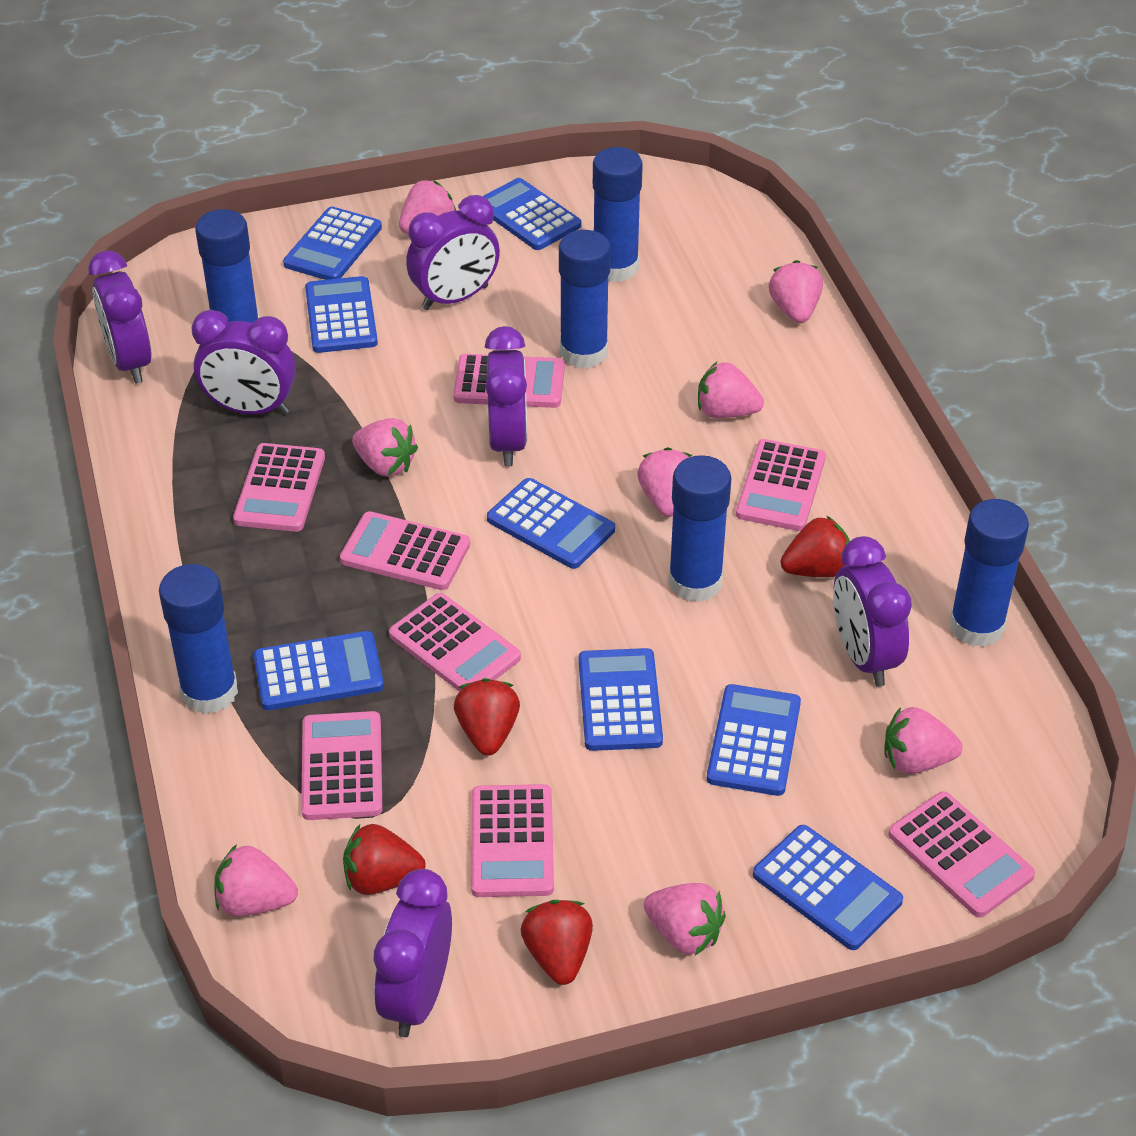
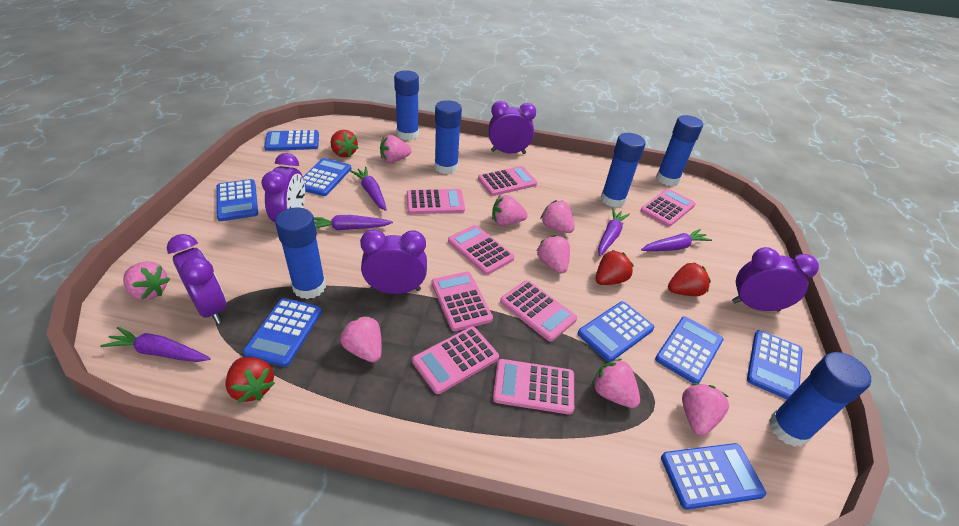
purple carrot: 0 -> 5
purple clock: 6 -> 5

